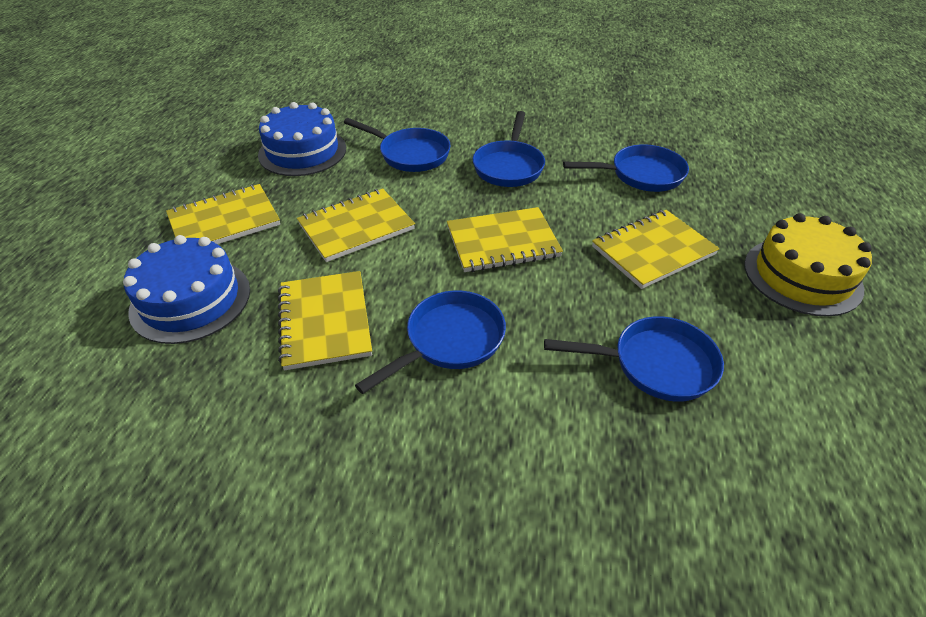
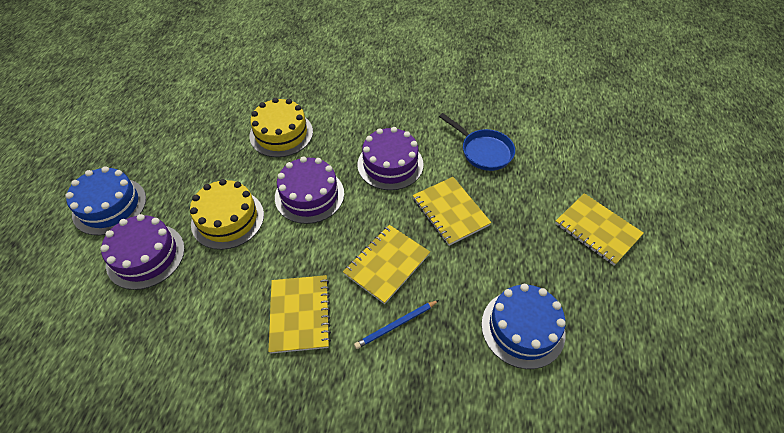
blue pan: 5 -> 1
blue pencil: 0 -> 1
purple cake: 0 -> 3
yellow cake: 1 -> 2
yellow notebook: 5 -> 4

